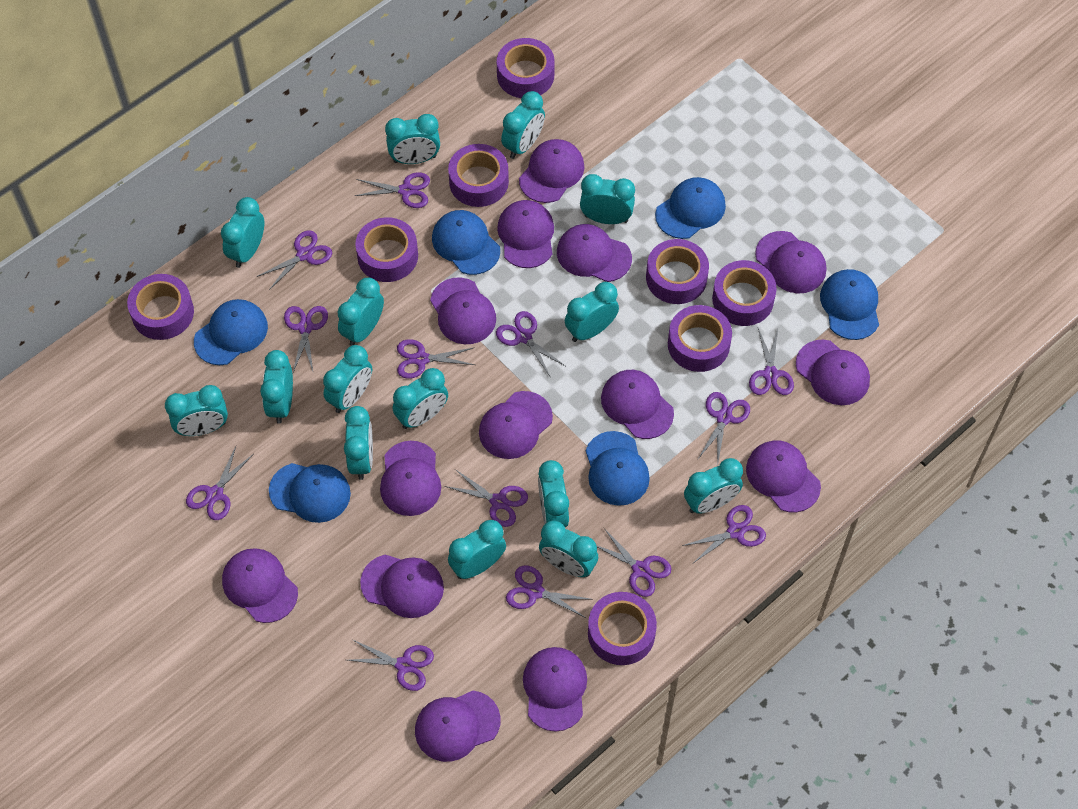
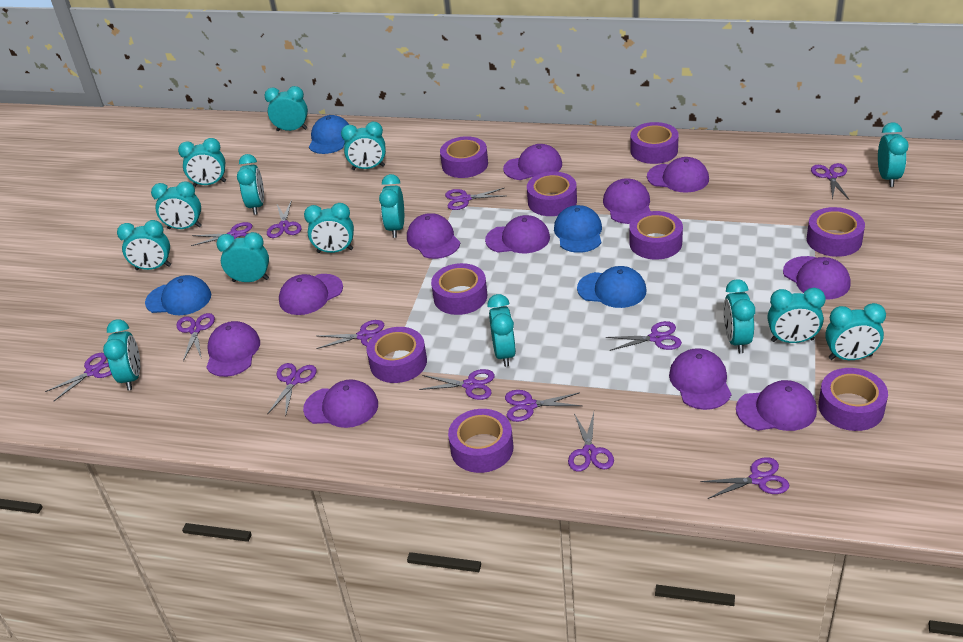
blue cap: 6 -> 4
purple cap: 14 -> 11
purple tape: 8 -> 9

